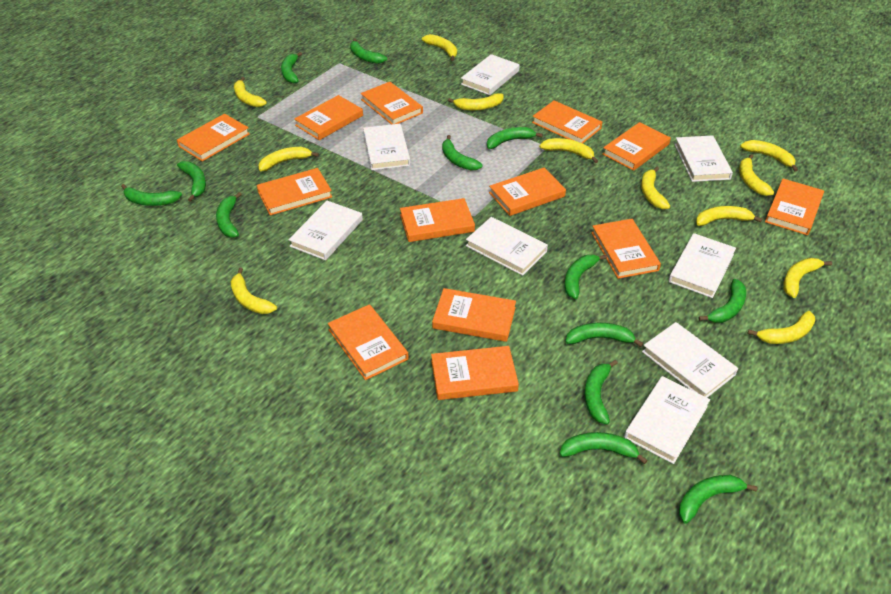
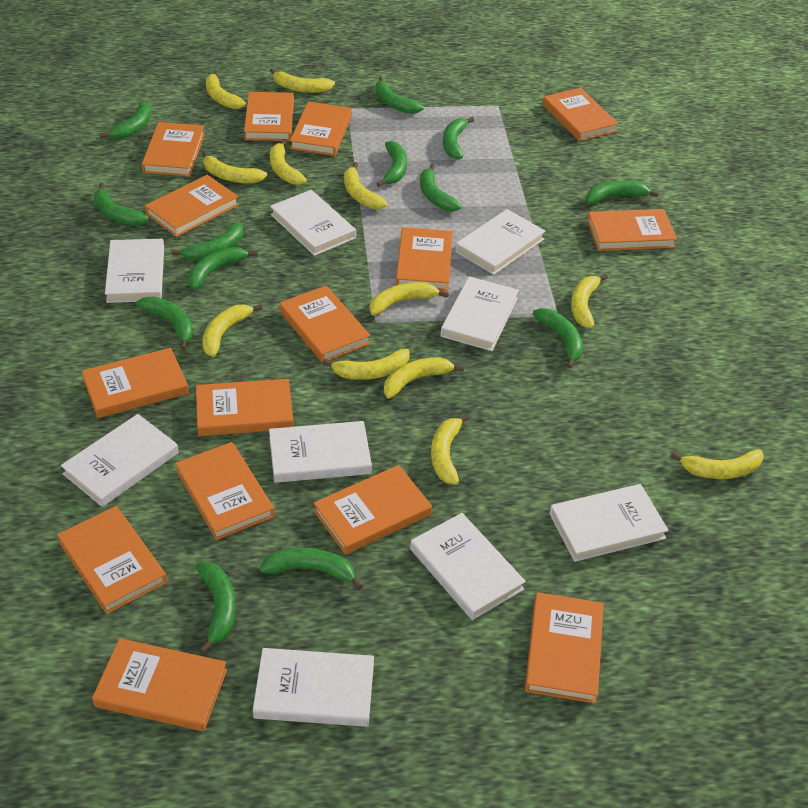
orange book: 13 -> 15
white book: 8 -> 9

